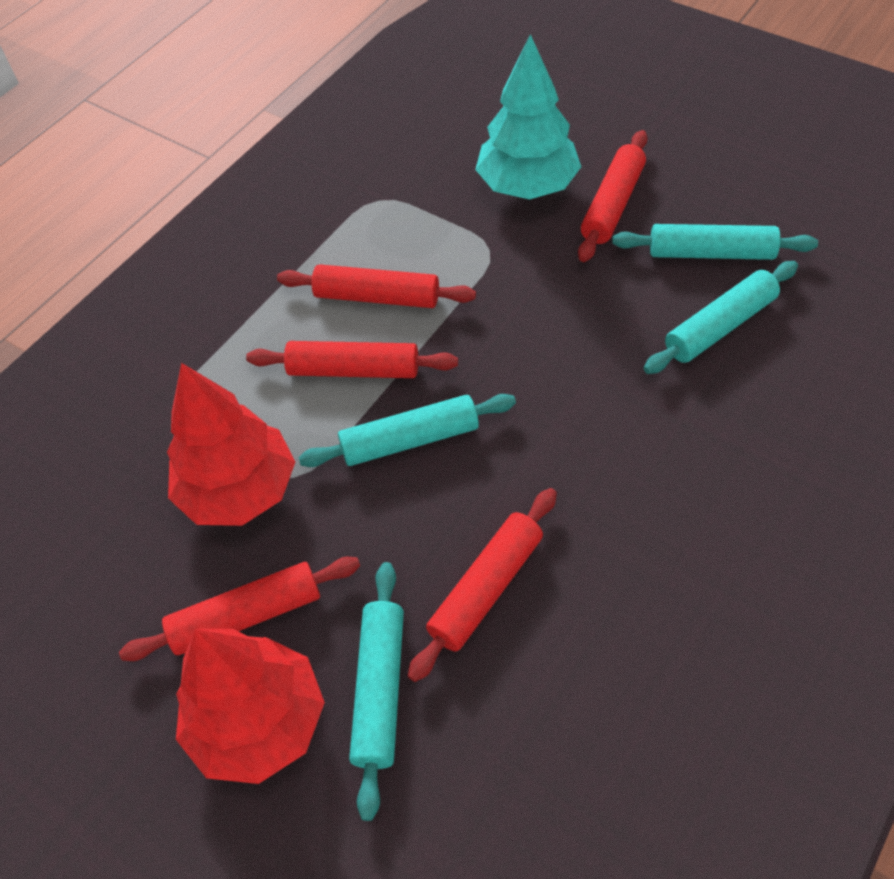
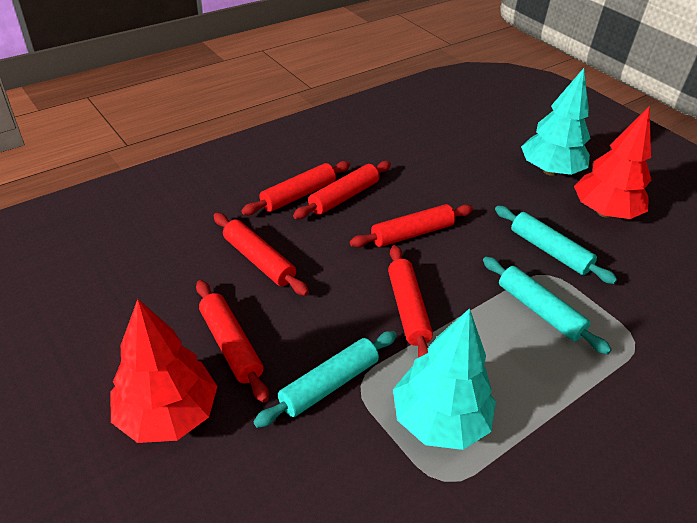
red rolling pin: 5 -> 6
turquoise rolling pin: 4 -> 3
turquoise tree: 1 -> 2

